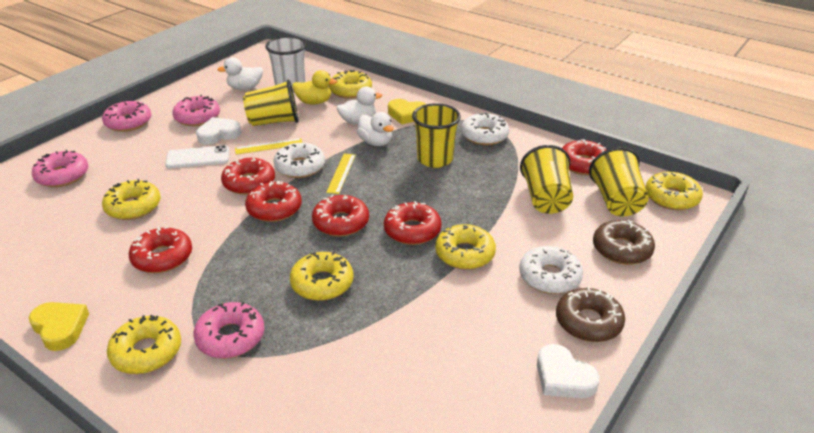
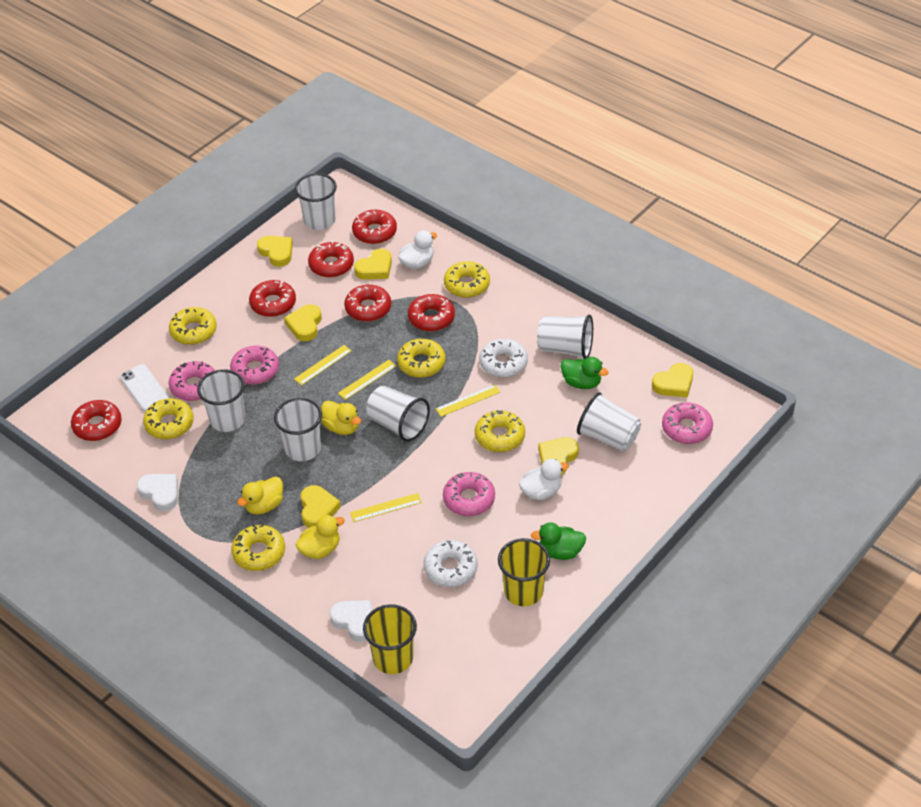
brown donut: 2 -> 0
green duck: 0 -> 2
white cup: 1 -> 6
white donut: 3 -> 2
white duck: 3 -> 2
yellow cup: 4 -> 2
yellow duck: 1 -> 3
yellow heart: 2 -> 6
yellow ruler: 2 -> 4

